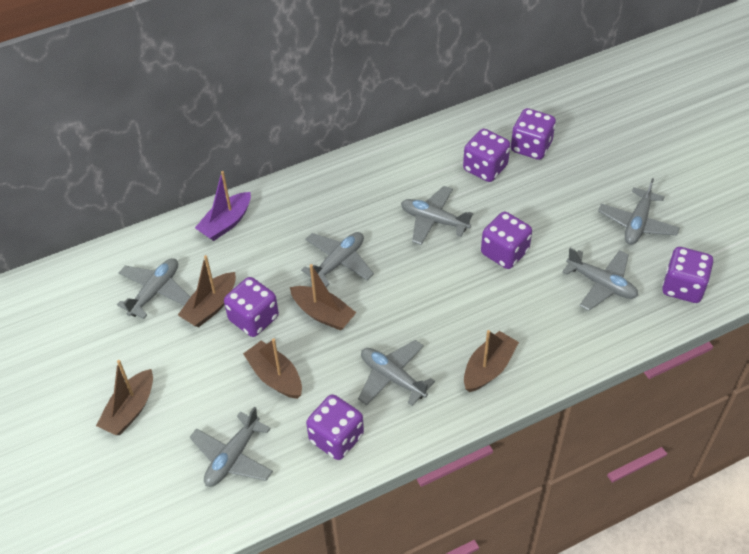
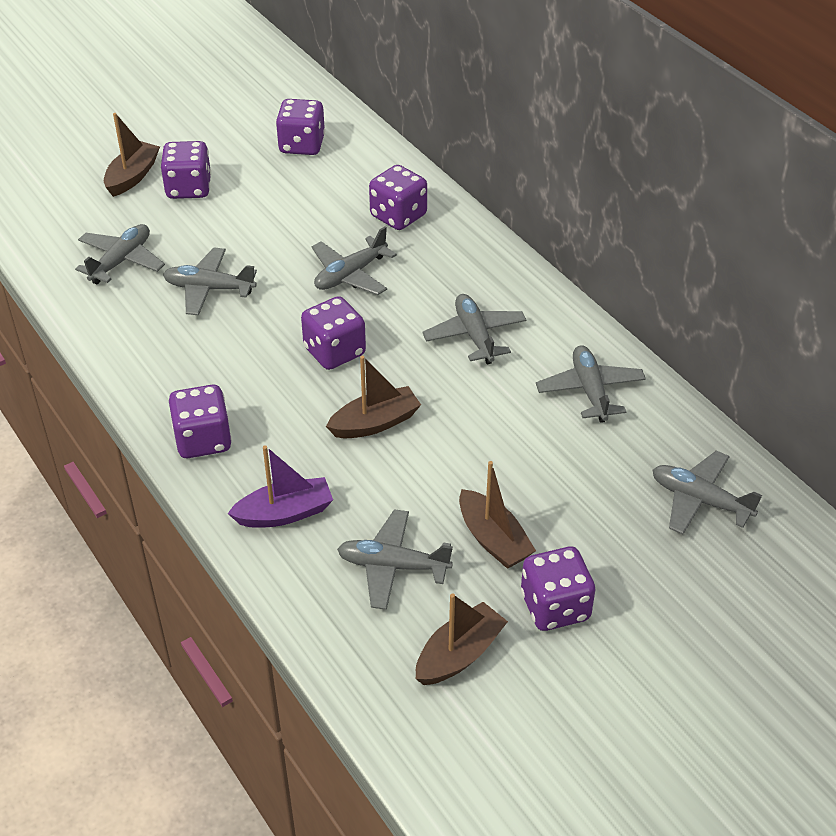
brown boat: 5 -> 4

